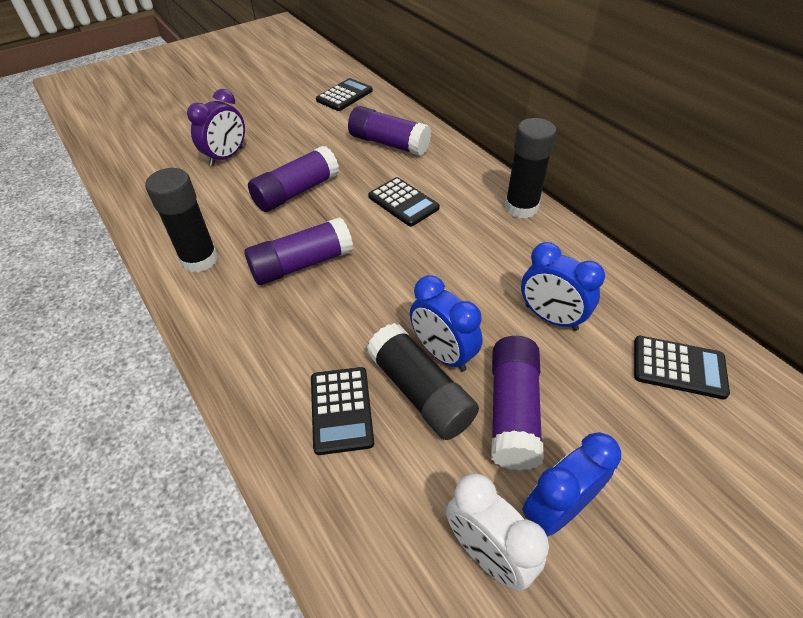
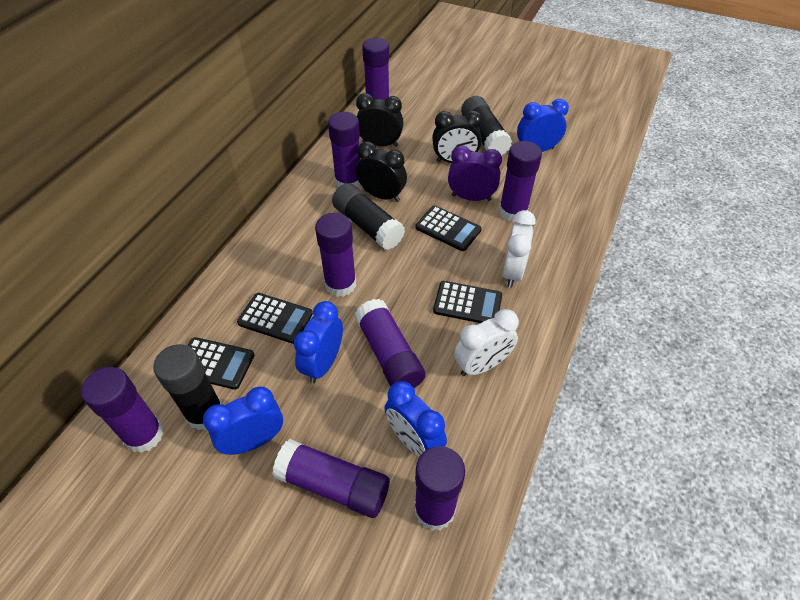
black clock: 0 -> 3
blue clock: 3 -> 4
purple glue stick: 4 -> 8
white clock: 1 -> 2

